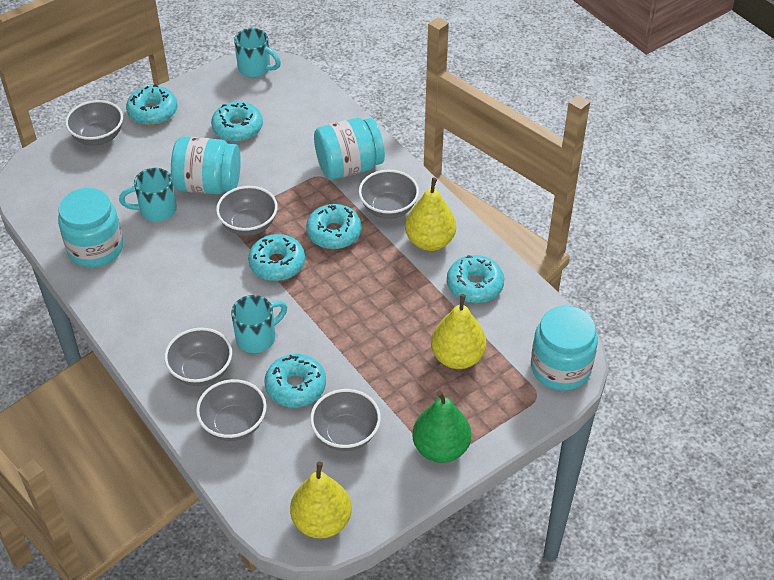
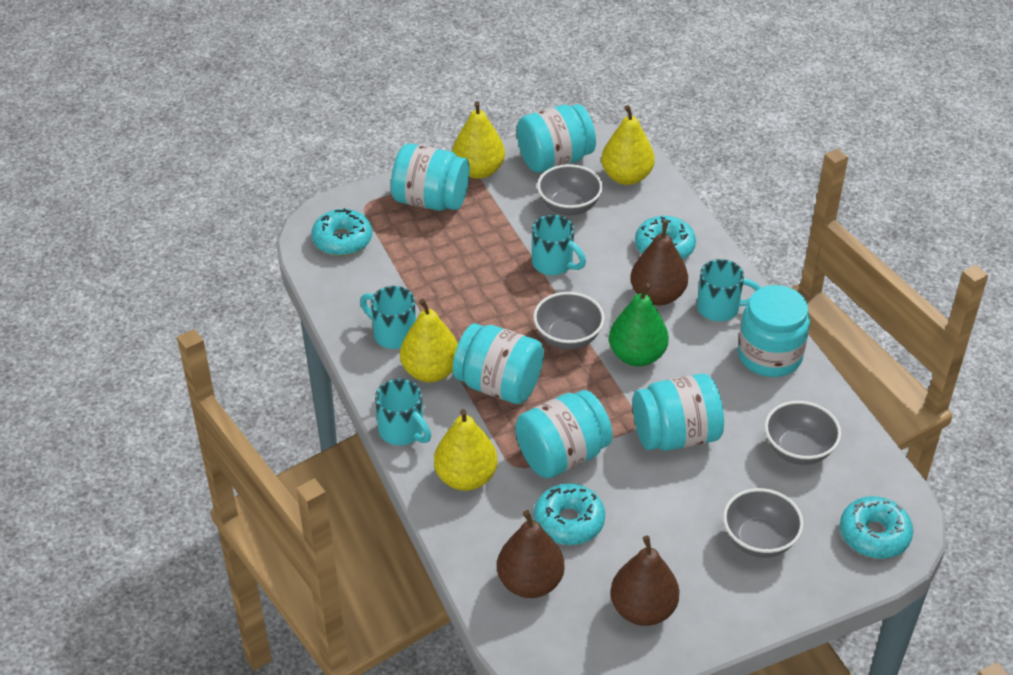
brown pear: 0 -> 3
grey bowl: 6 -> 4
turquoise donut: 6 -> 4
turquoise jar: 4 -> 6
turquoise mug: 3 -> 4
yellow pear: 3 -> 4

